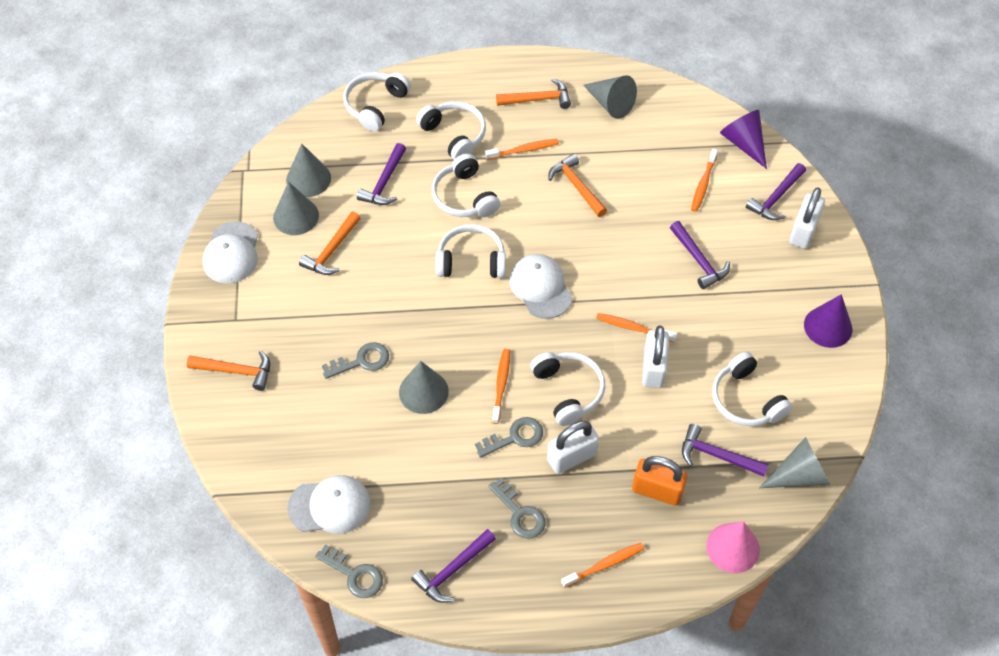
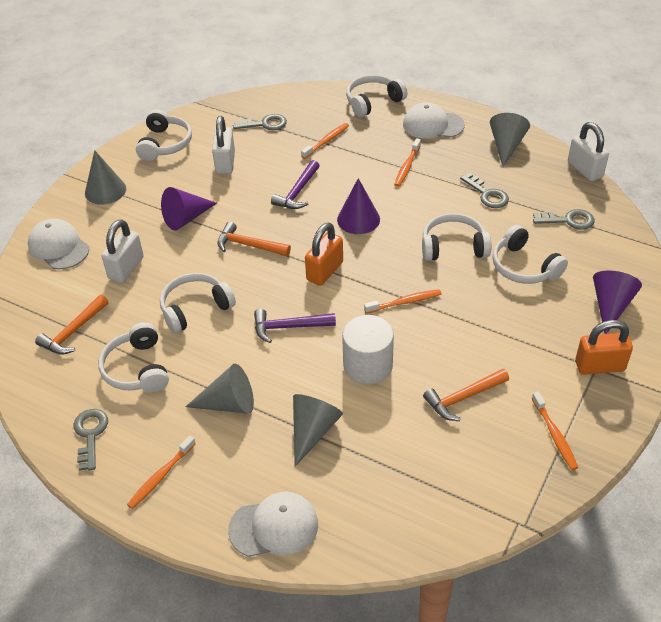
grey cone: 5 -> 4
orange hammer: 4 -> 3
orange padlock: 1 -> 2
pink cone: 1 -> 0
purple cone: 2 -> 3
purple hammer: 5 -> 2
white cylinder: 0 -> 1

